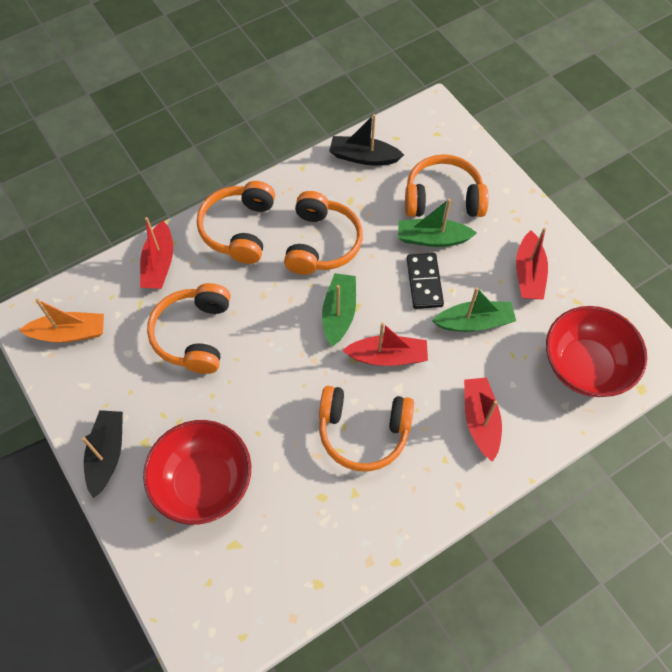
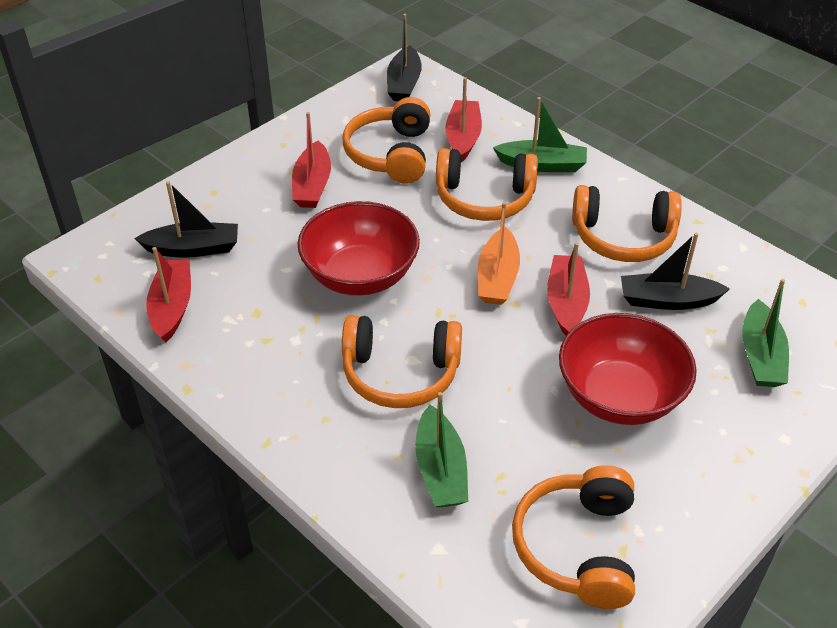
black boat: 2 -> 3
black domino: 1 -> 0

